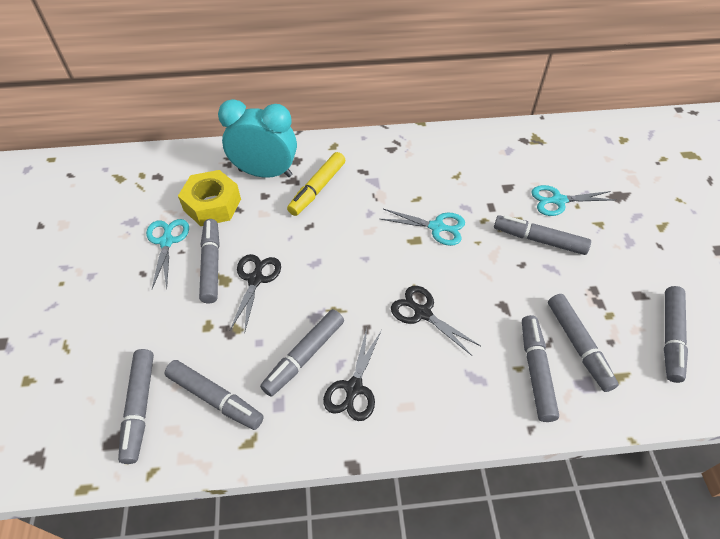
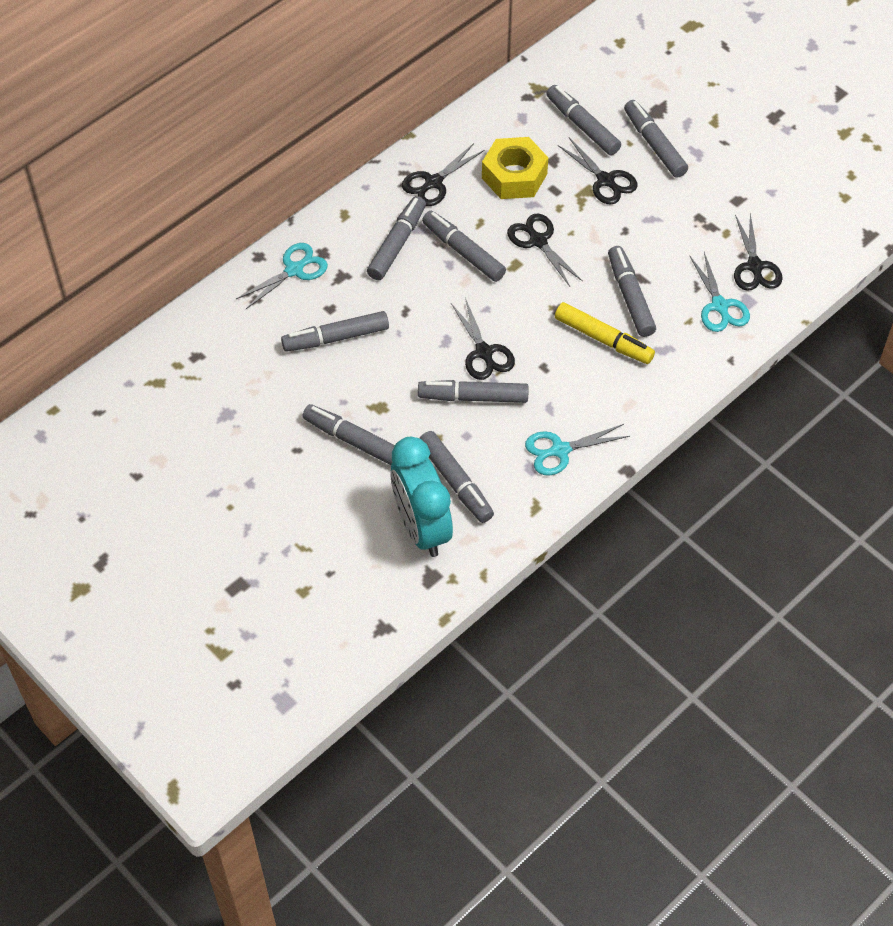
black scissors: 3 -> 5
grey marker: 8 -> 9

